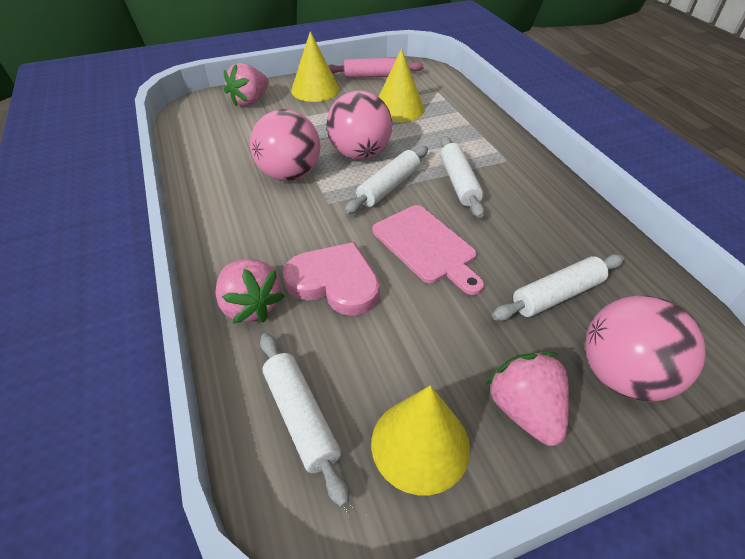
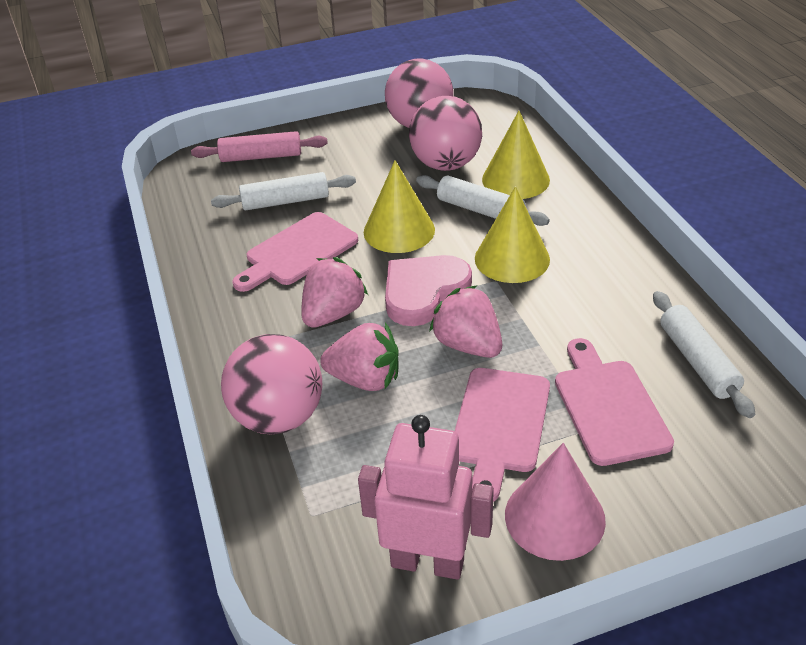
pink cone: 0 -> 1
pink cutting board: 1 -> 3
pink robot: 0 -> 1
white rolling pin: 4 -> 3

